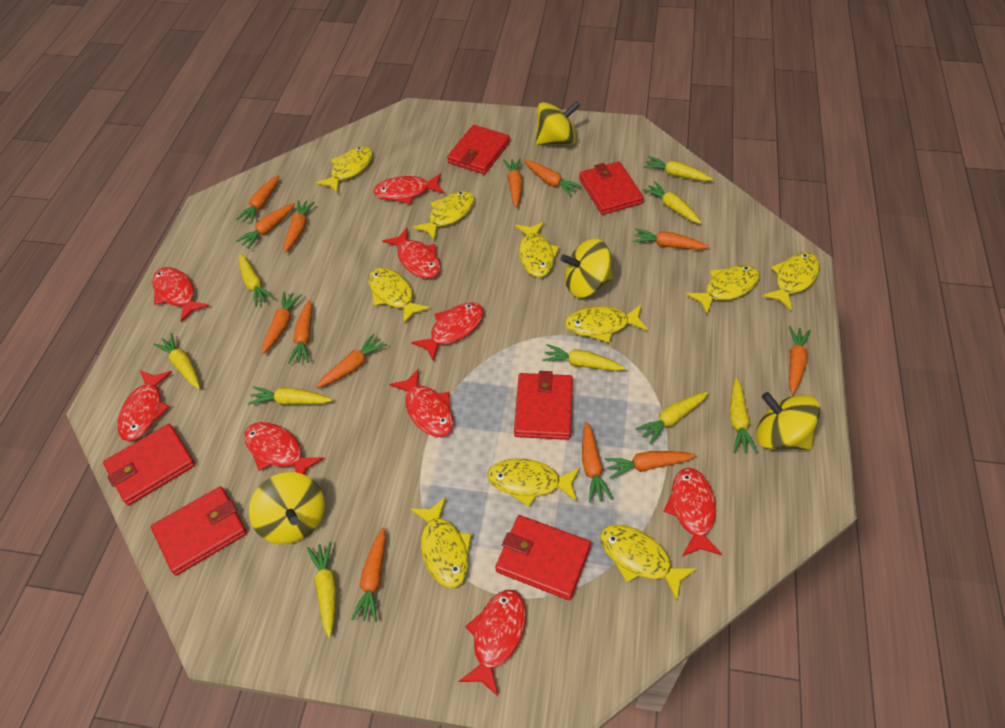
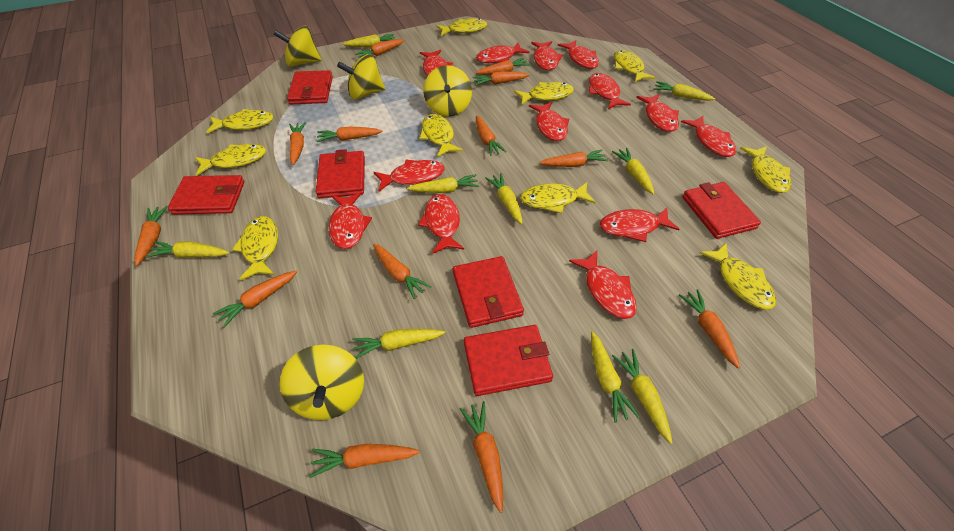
red fish: 9 -> 13

